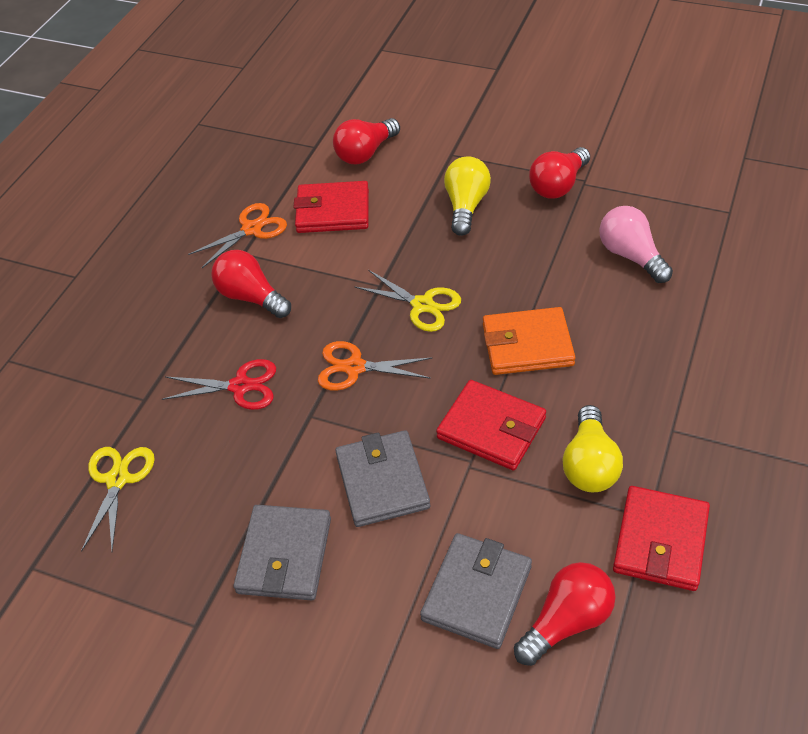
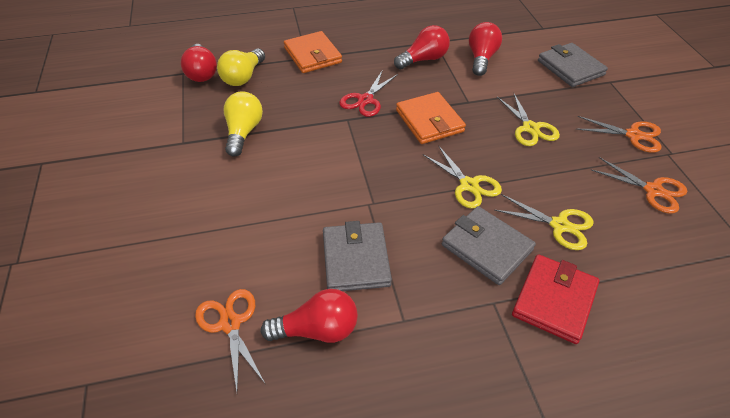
orange scissors: 2 -> 3
orange wallet: 1 -> 2
pink light bulb: 1 -> 0
red wallet: 3 -> 1
yellow scissors: 2 -> 3

